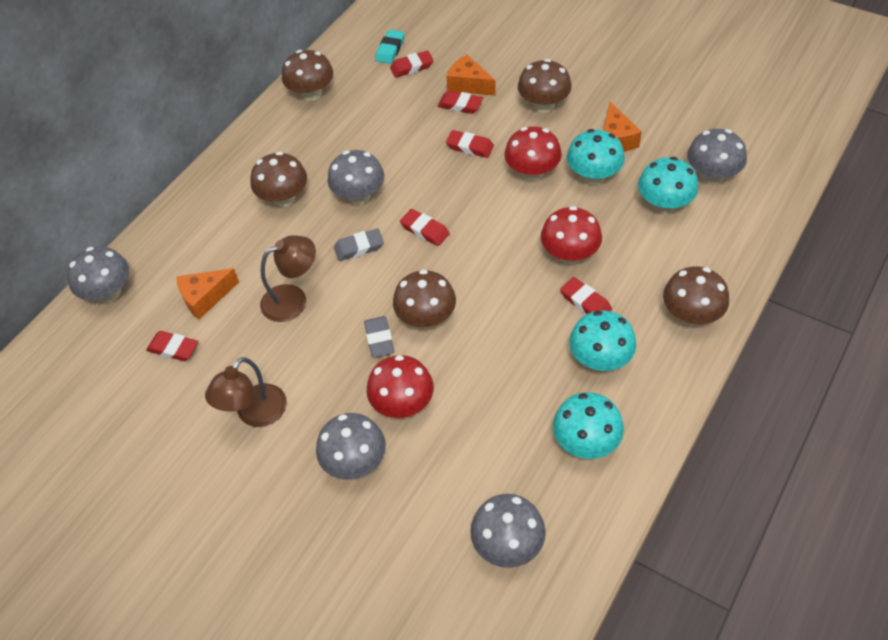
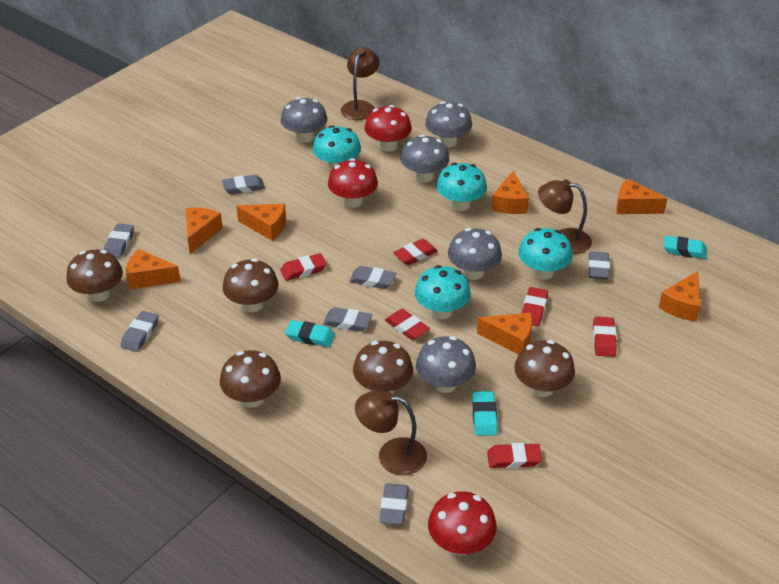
brown lamp: 2 -> 3
grey eraser: 2 -> 7
orange cheese: 3 -> 7
turquoise eraser: 1 -> 3

